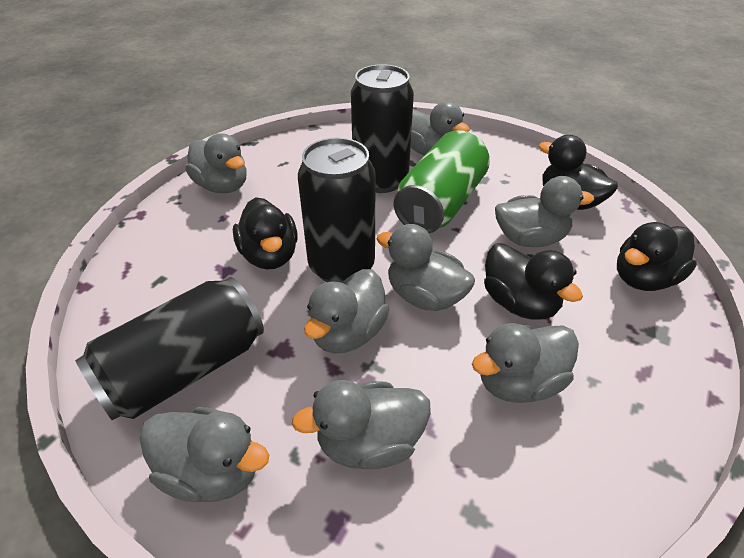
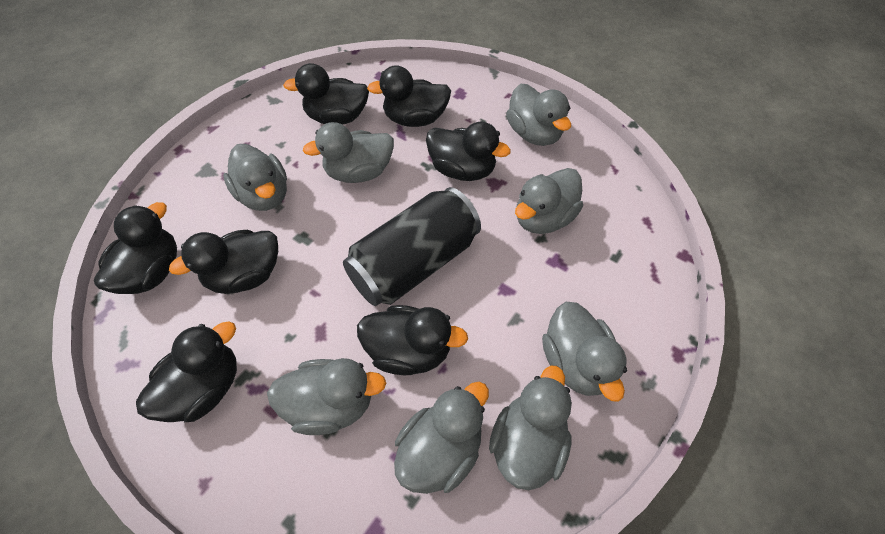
black can: 3 -> 1
black duck: 4 -> 7
green can: 1 -> 0

